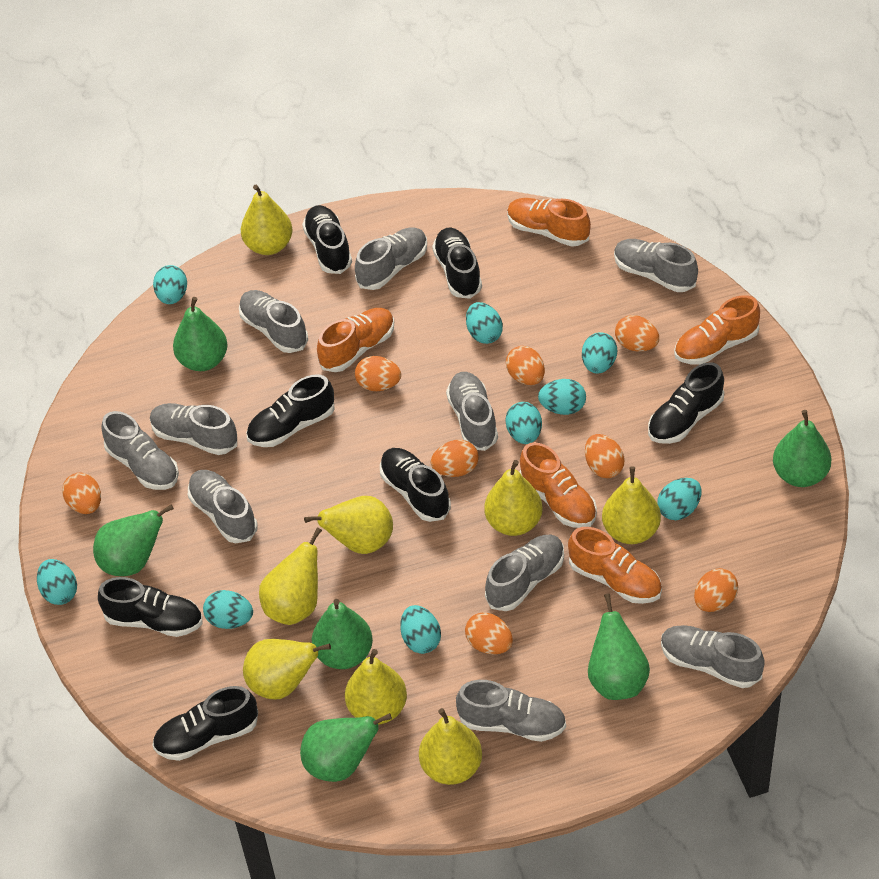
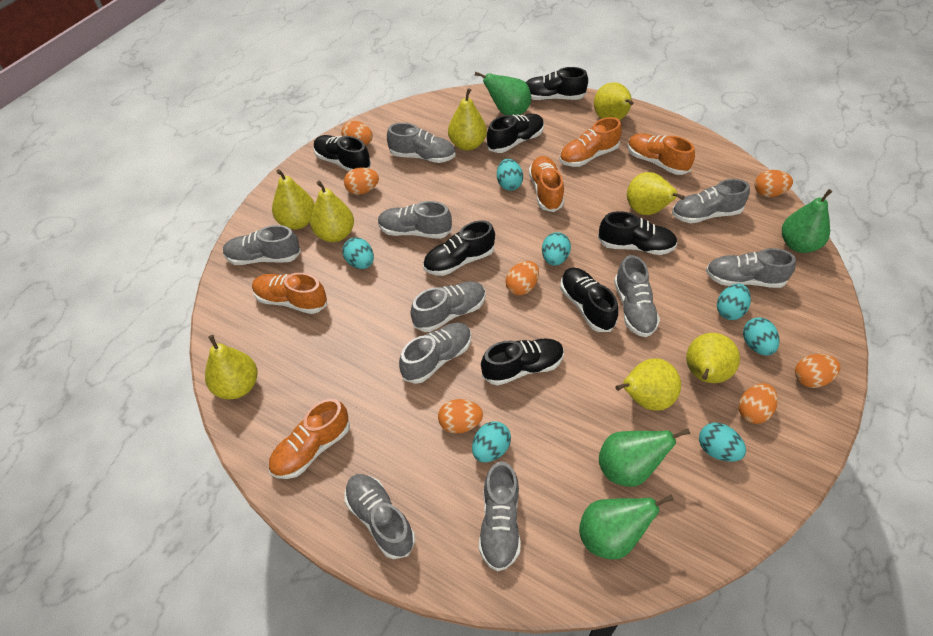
green pear: 6 -> 4
orange egg: 8 -> 7
turquoise egg: 9 -> 7

